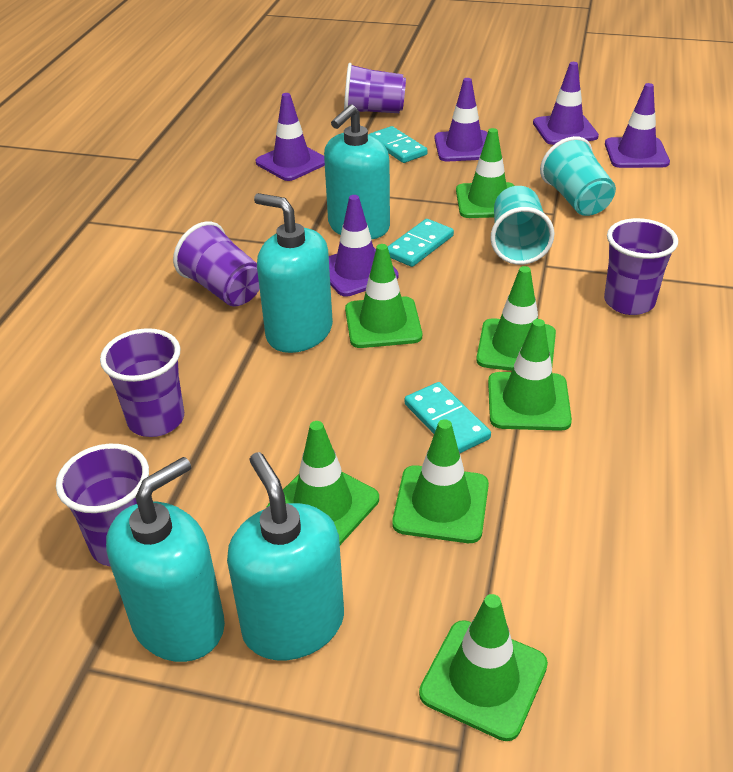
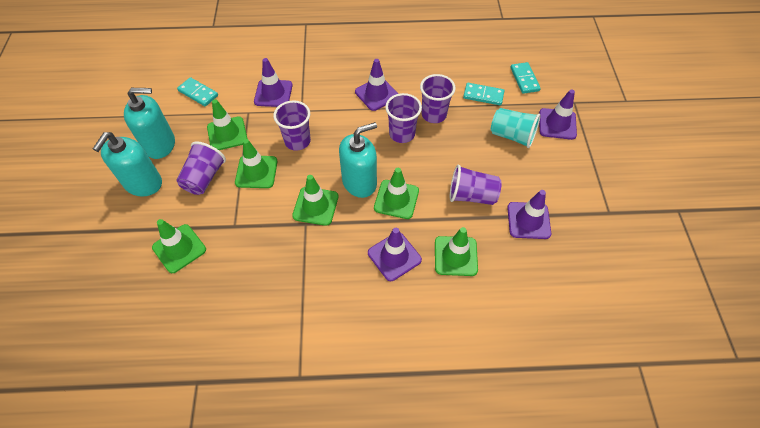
green traffic cone: 7 -> 6
turquoise cup: 2 -> 1
turquoise soap dispenser: 4 -> 3

